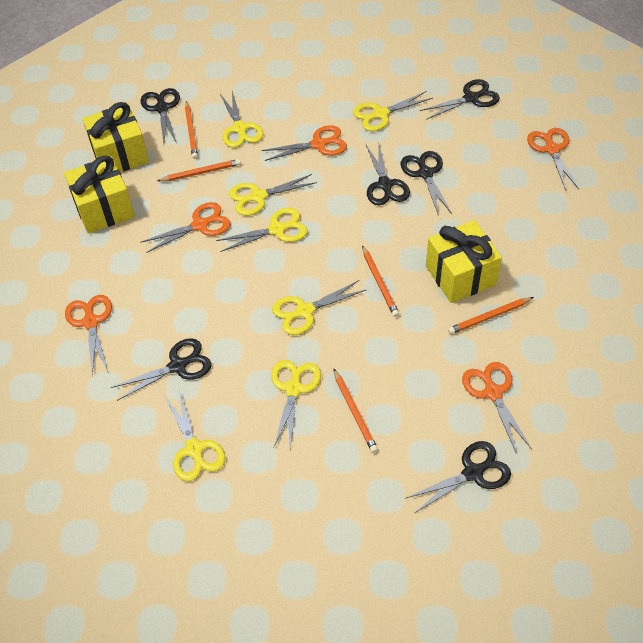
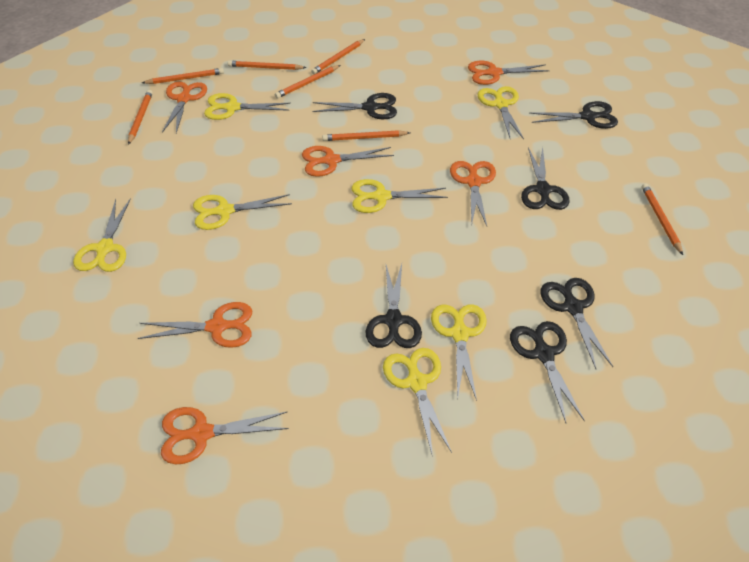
orange pencil: 5 -> 7
orange scissors: 5 -> 6
yellow gift: 3 -> 0

